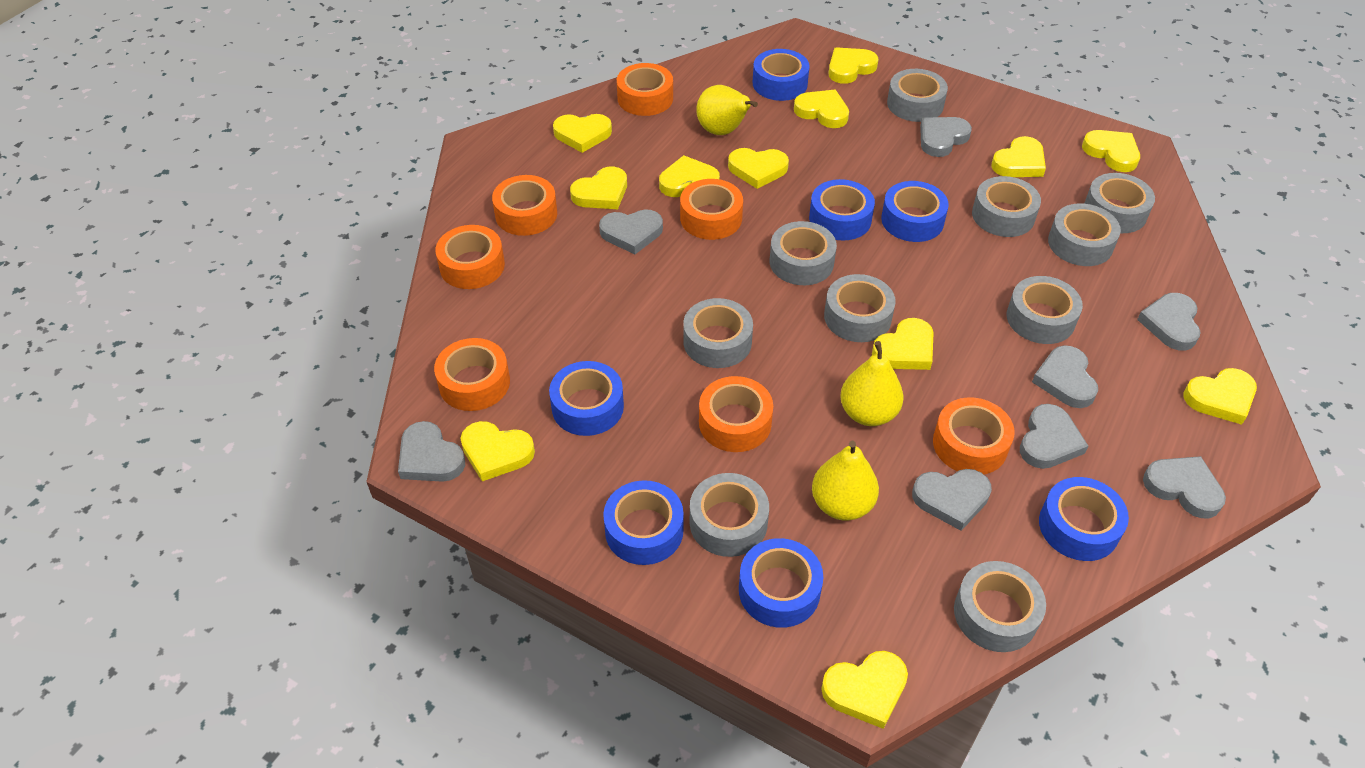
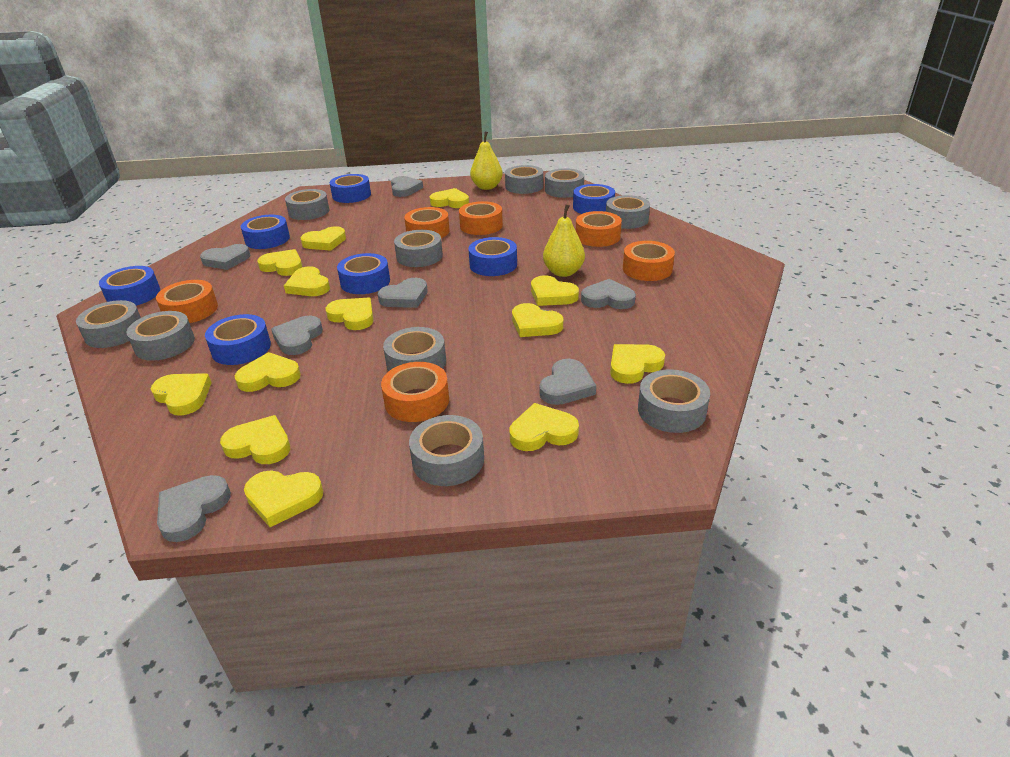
grey heart: 8 -> 7
orange tape: 7 -> 6
yellow heart: 12 -> 13
yellow pear: 3 -> 2

